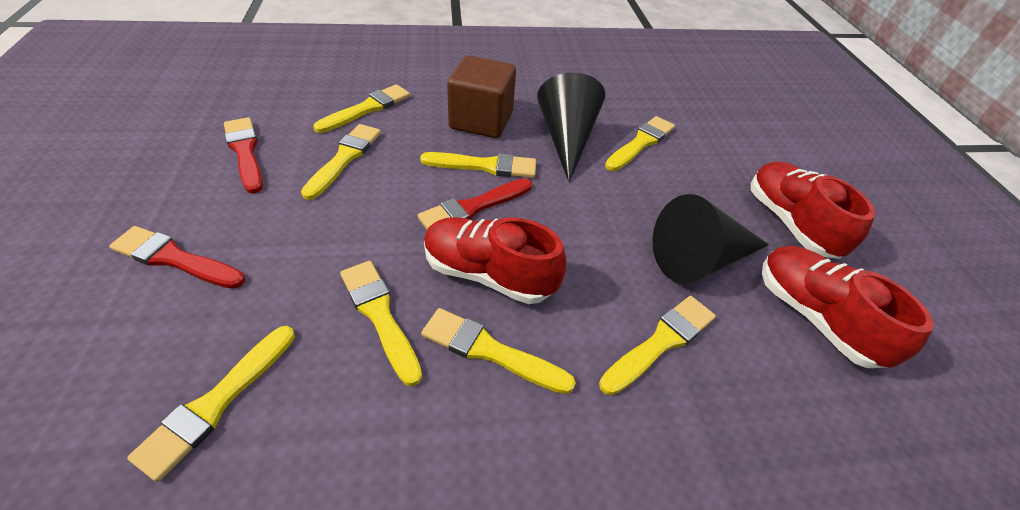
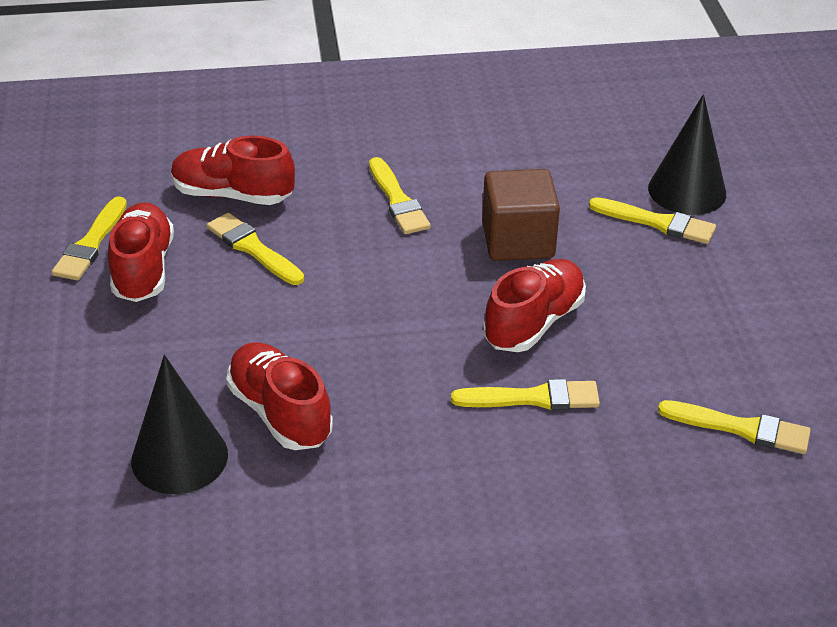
red brush: 3 -> 0
red shoe: 3 -> 4
yellow brush: 8 -> 6

